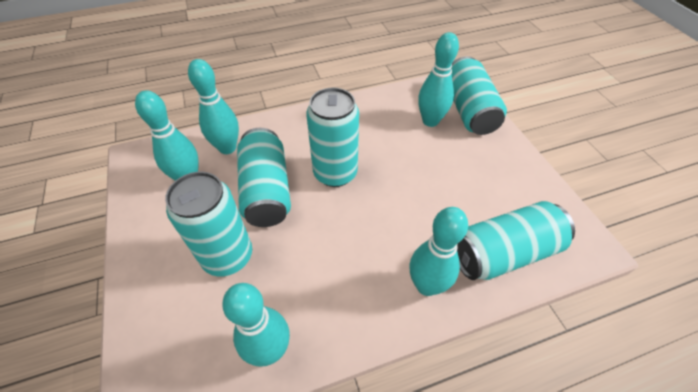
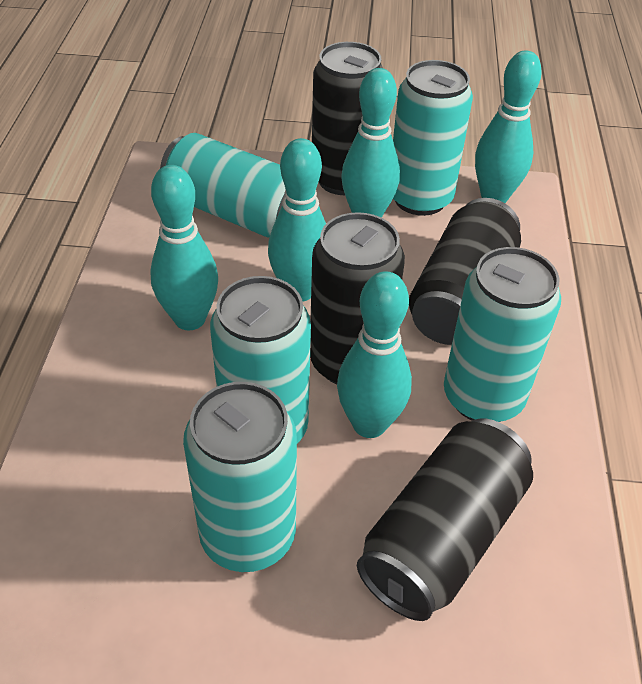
black can: 0 -> 4

